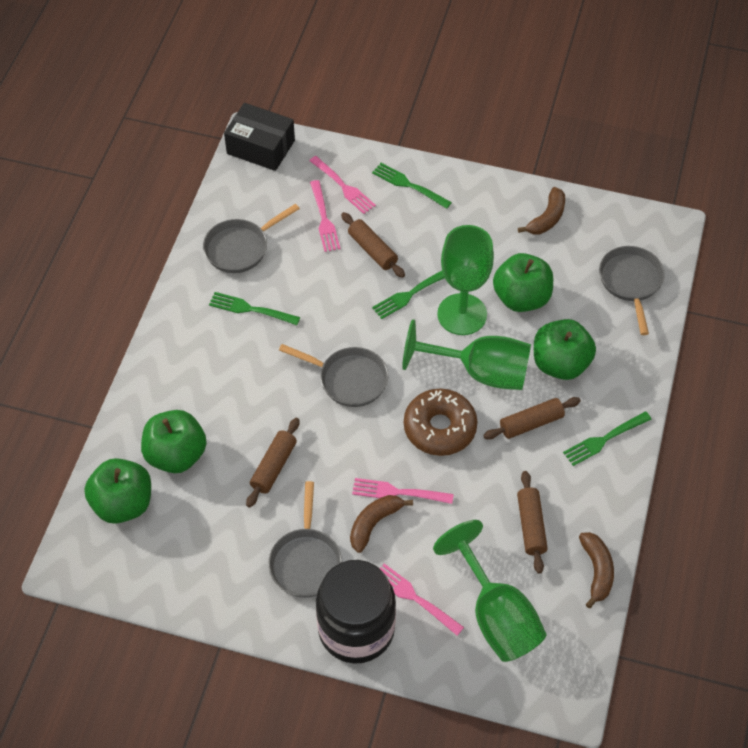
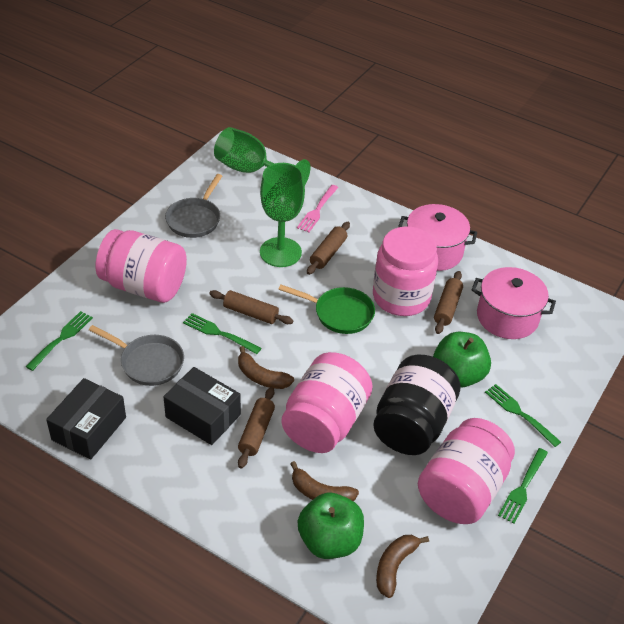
black box: 1 -> 2
brown donut: 1 -> 0
green apple: 4 -> 2
green goblet: 3 -> 2
green pan: 0 -> 1
grey pan: 4 -> 2
pink fork: 4 -> 1
pink jar: 0 -> 4
pink pot: 0 -> 2

